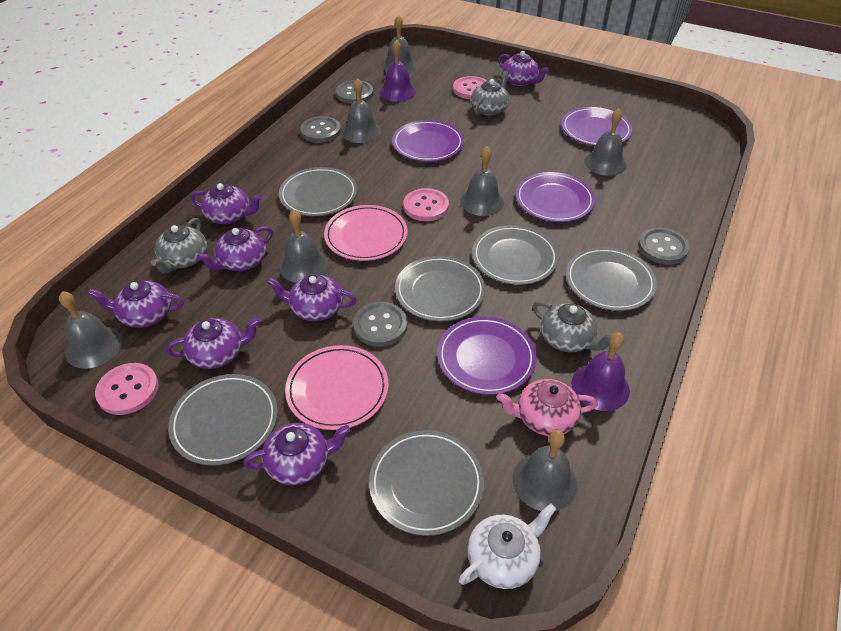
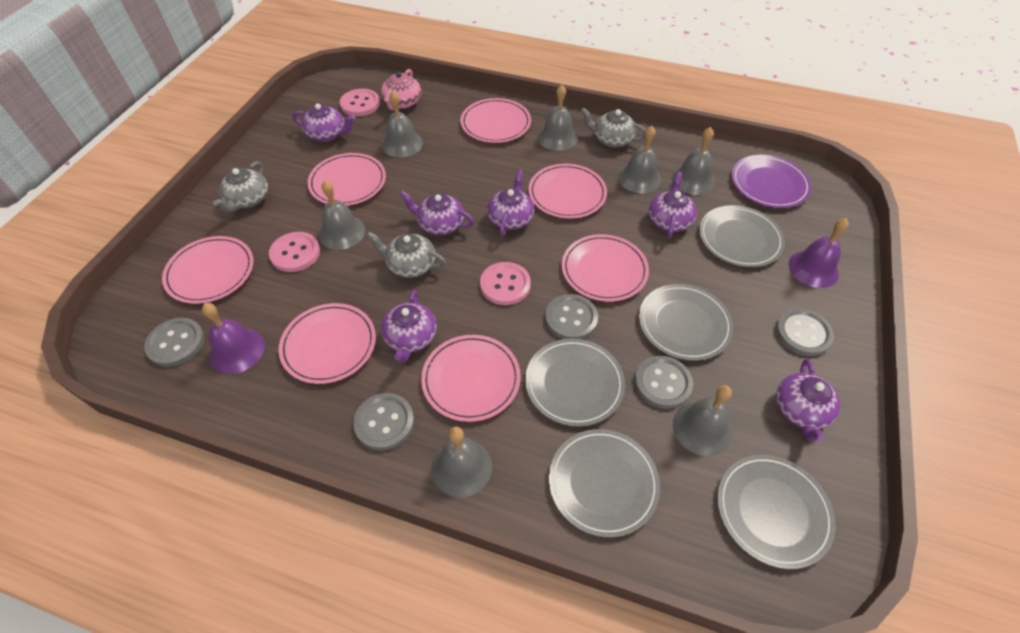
grey button: 4 -> 5
grey plate: 6 -> 5
pink plate: 2 -> 7
purple plate: 4 -> 1
purple teapot: 7 -> 6
white teapot: 1 -> 0

